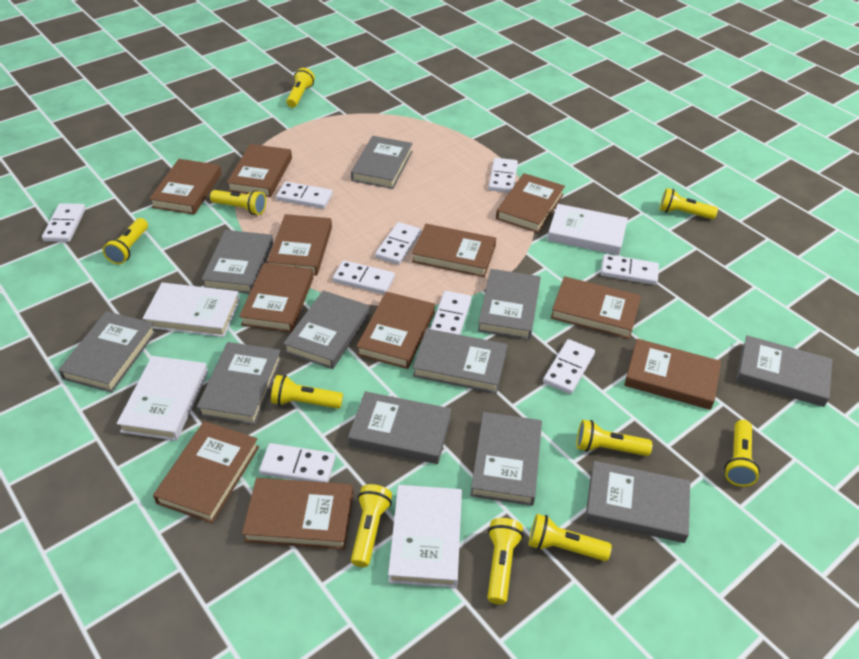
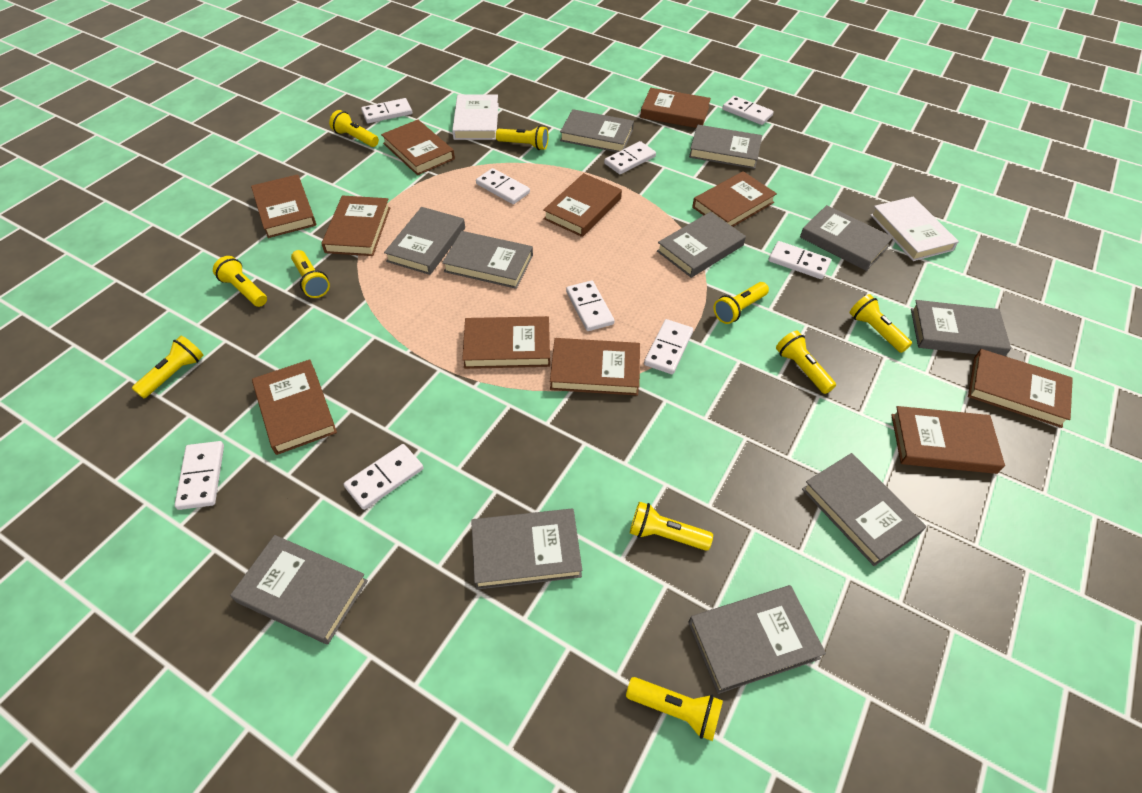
white book: 4 -> 2

